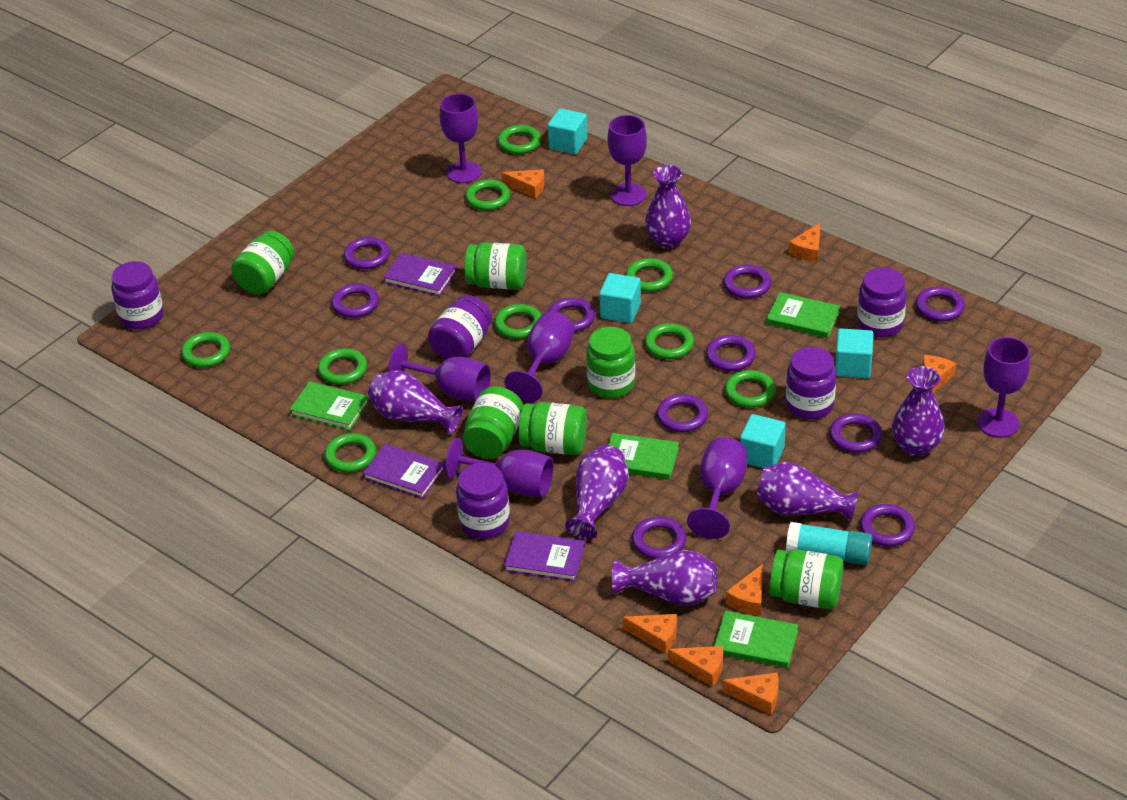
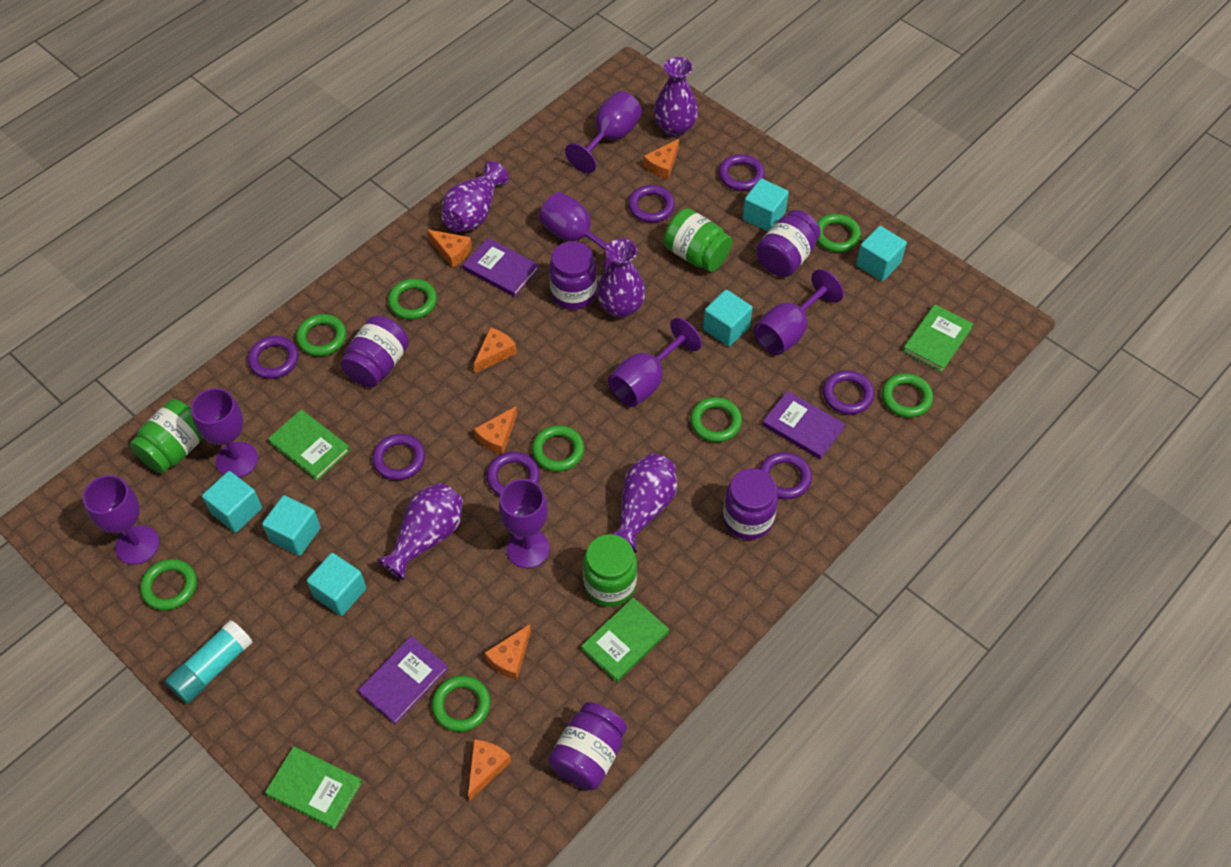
green jar: 6 -> 3
green ring: 9 -> 8
orange cheese: 7 -> 6
purple ring: 10 -> 7
purple vase: 6 -> 5
turquoise cube: 4 -> 6

